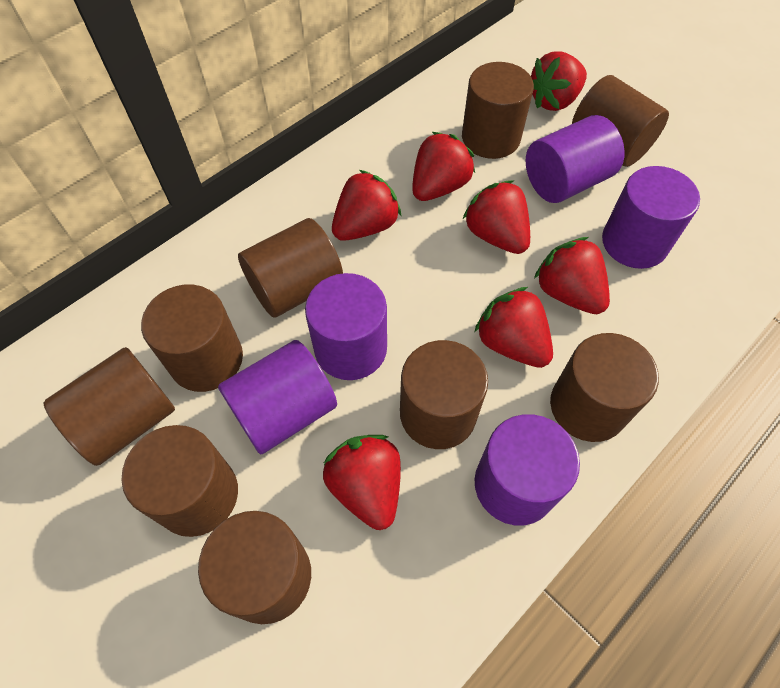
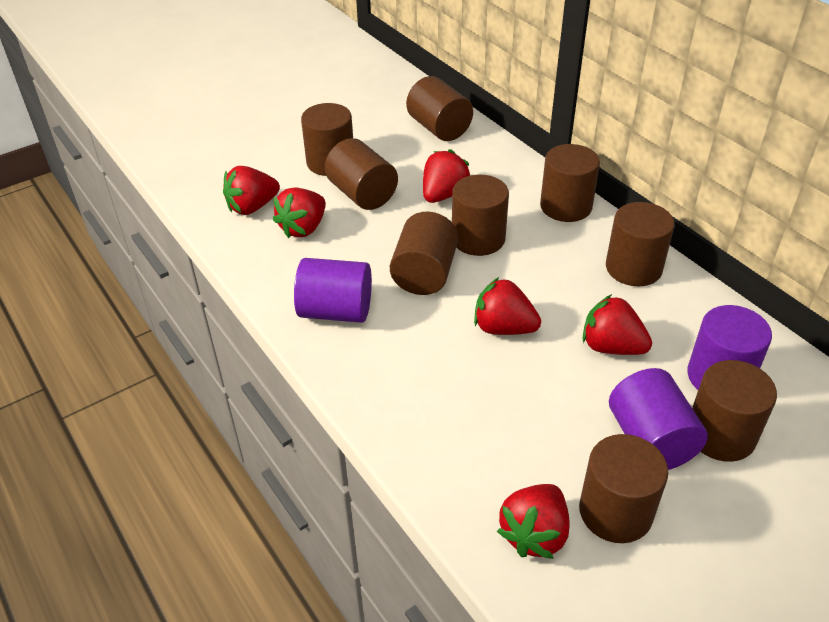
purple cylinder: 5 -> 3
red strawberry: 7 -> 6

